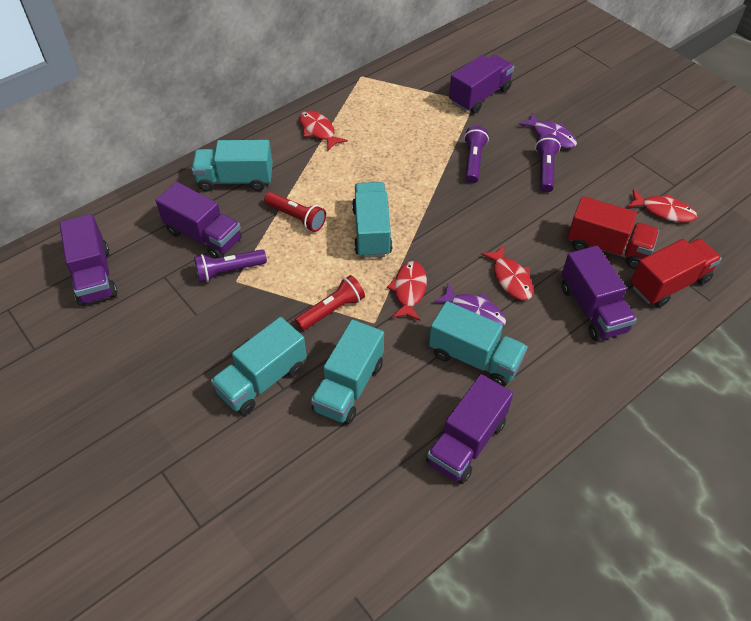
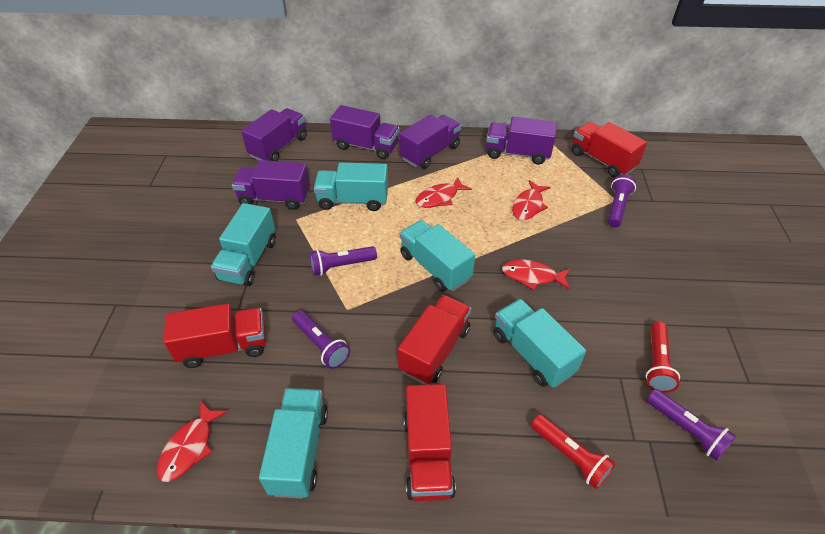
purple fish: 2 -> 0
purple flashlight: 3 -> 4
red truck: 2 -> 4

